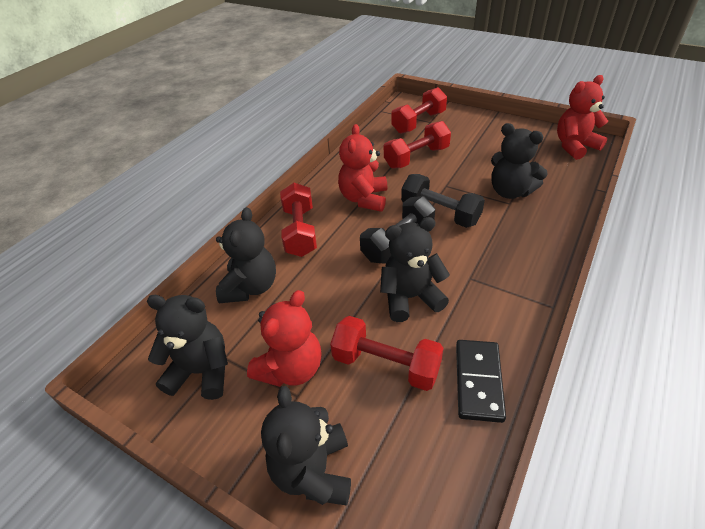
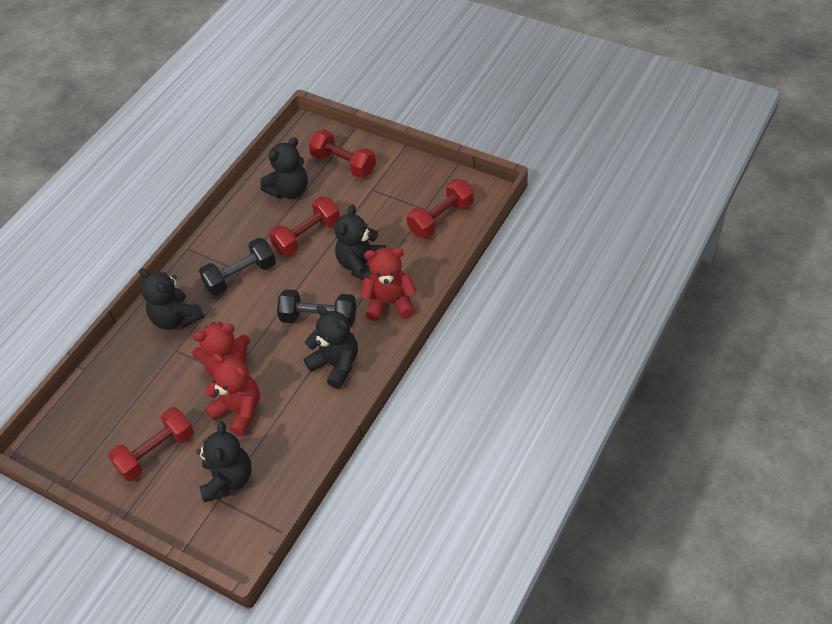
black domino: 1 -> 0

